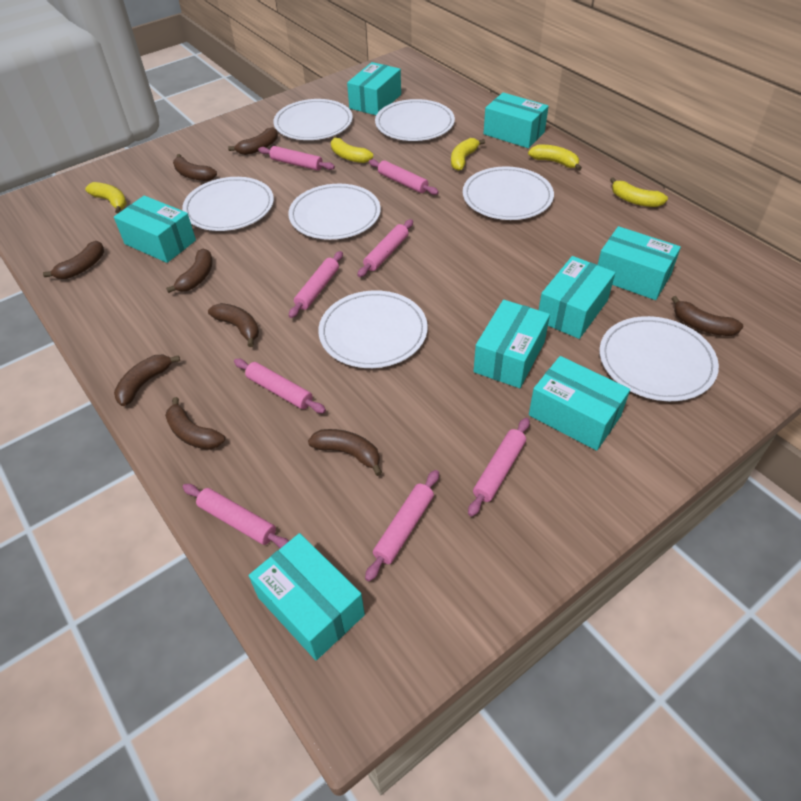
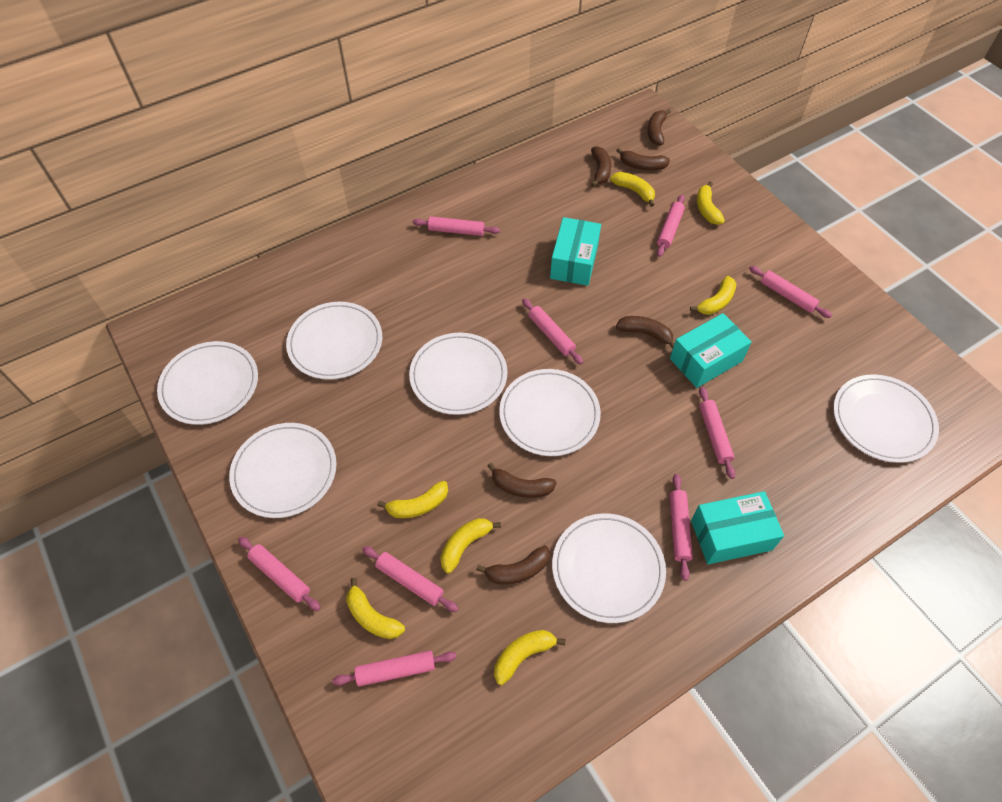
brown banana: 9 -> 6
pink rolling pin: 8 -> 9
turquoise box: 8 -> 3
yellow banana: 5 -> 7

